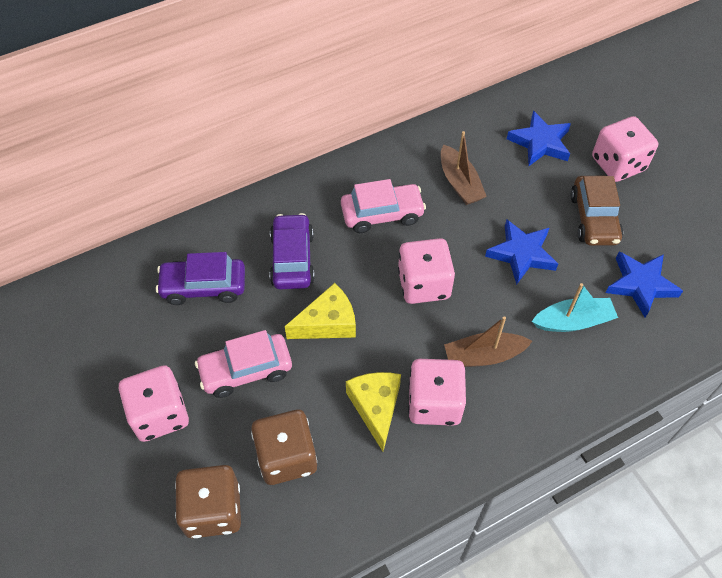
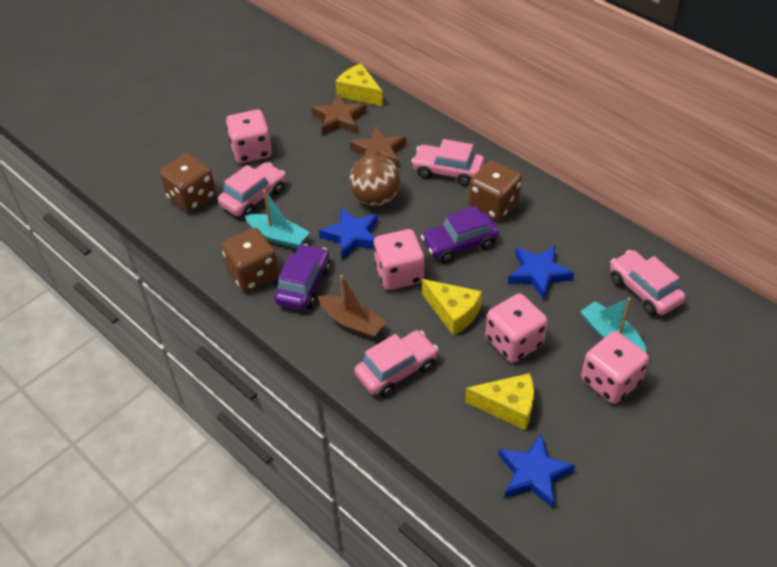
brown ball: 0 -> 1
brown boat: 2 -> 1
brown car: 1 -> 0
brown dice: 2 -> 3
brown star: 0 -> 2
pink car: 2 -> 4
turquoise boat: 1 -> 2
yellow cheese: 2 -> 3

